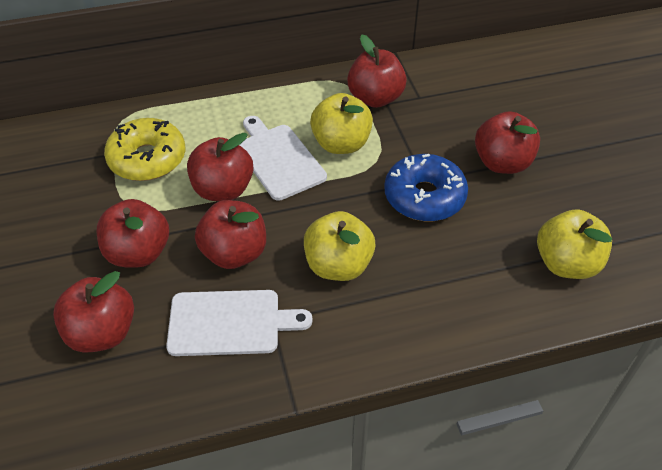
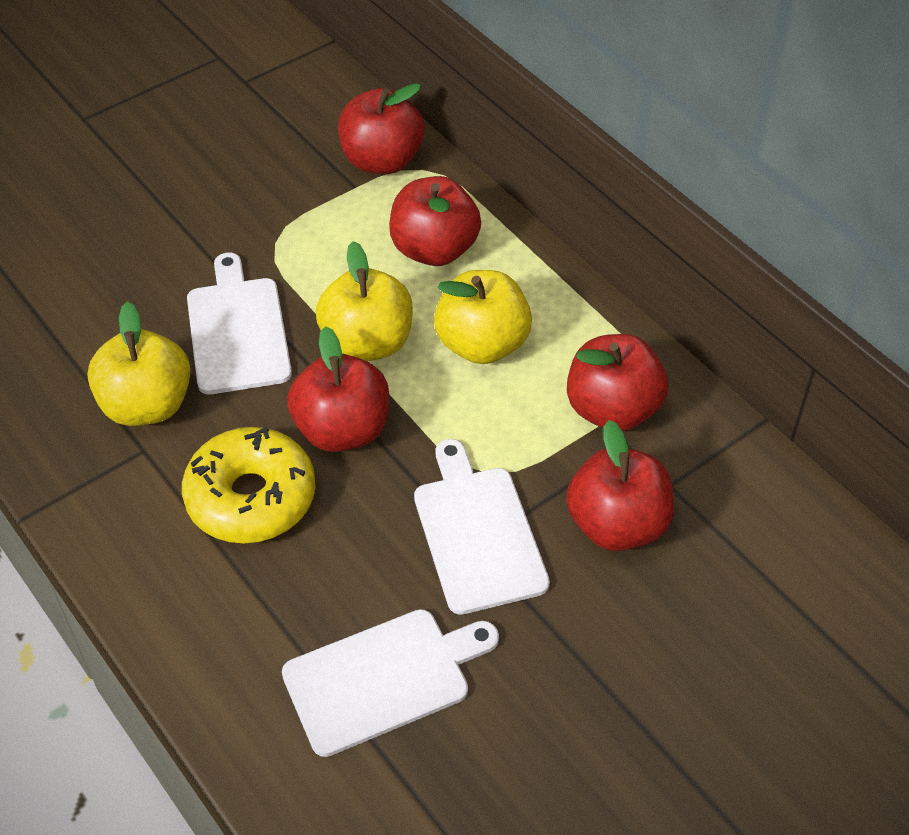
blue donut: 1 -> 0
red apple: 6 -> 5
white cutting board: 2 -> 3

